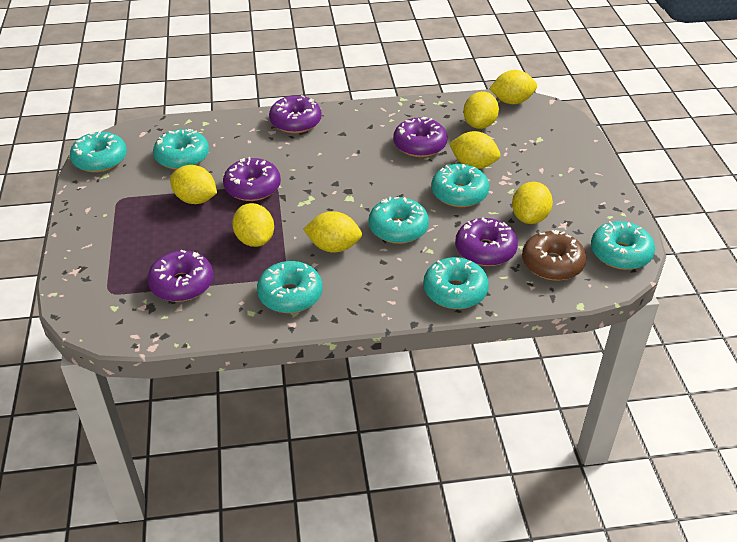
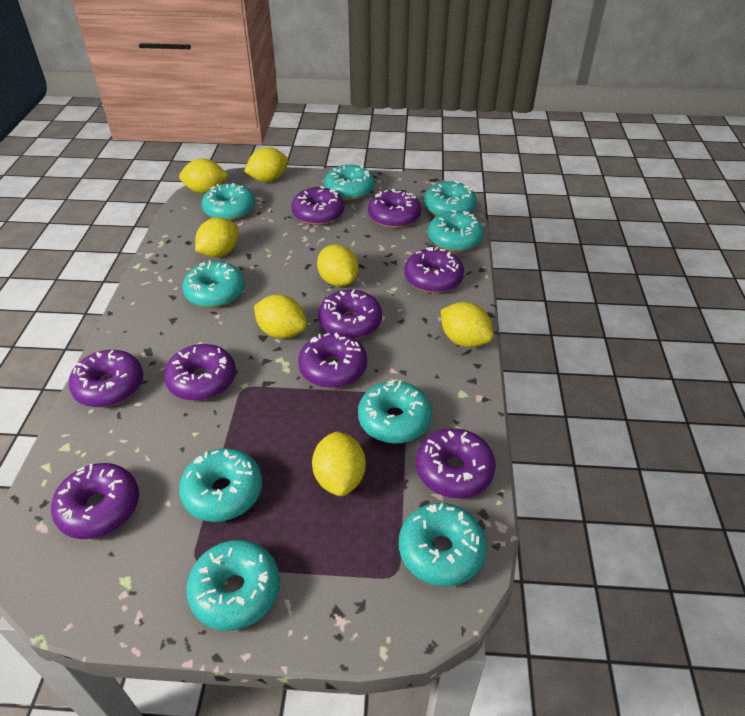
brown donut: 1 -> 0
purple donut: 5 -> 9
turquoise donut: 7 -> 9

